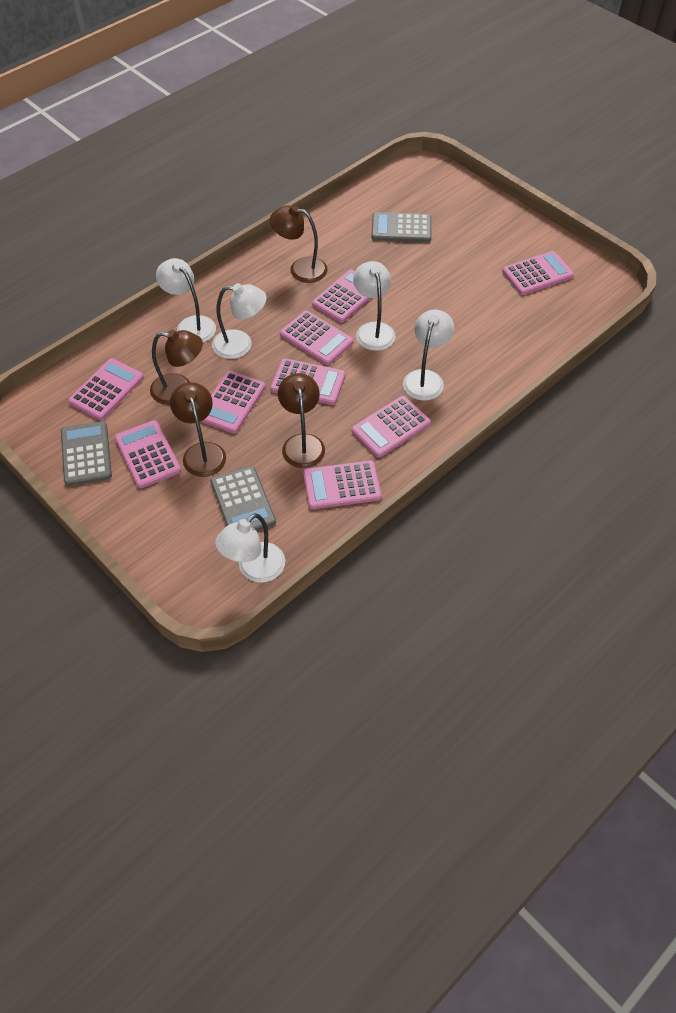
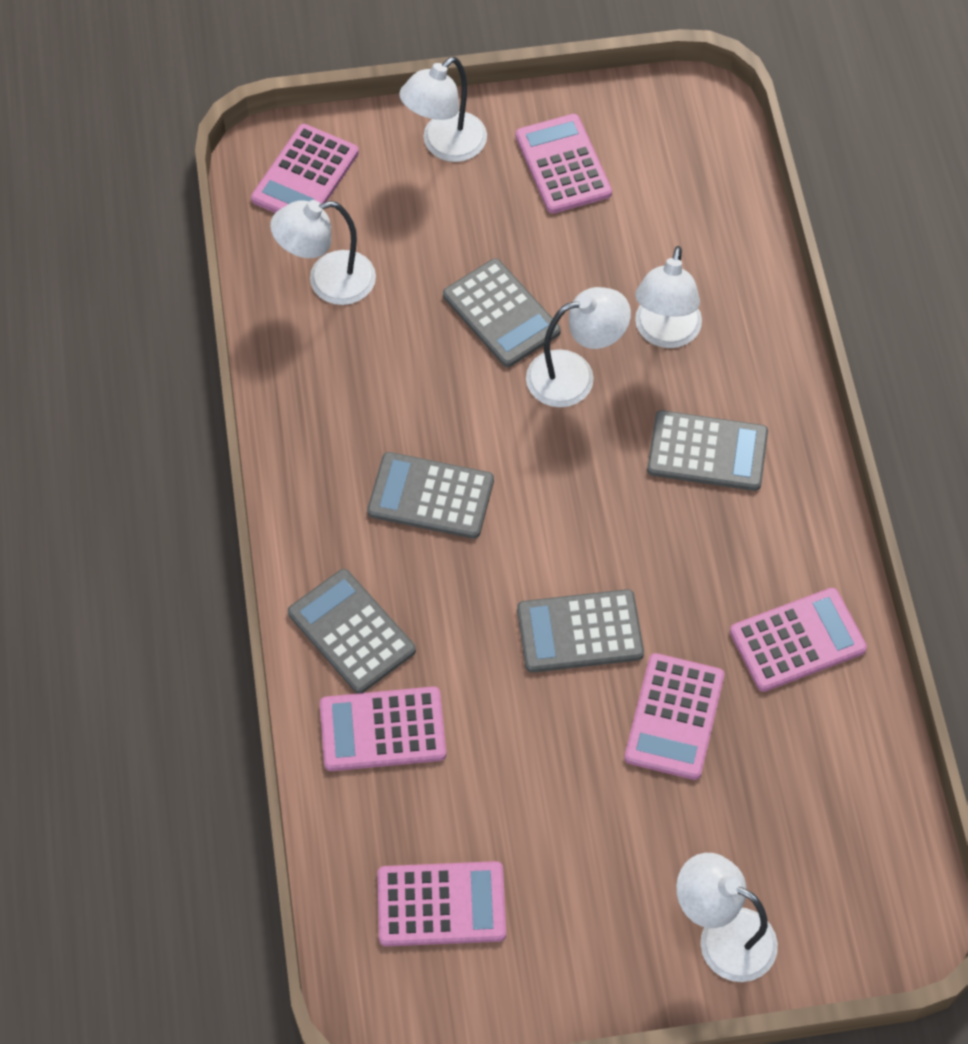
brown lamp: 4 -> 0
grey calculator: 3 -> 5
pink calculator: 9 -> 6

